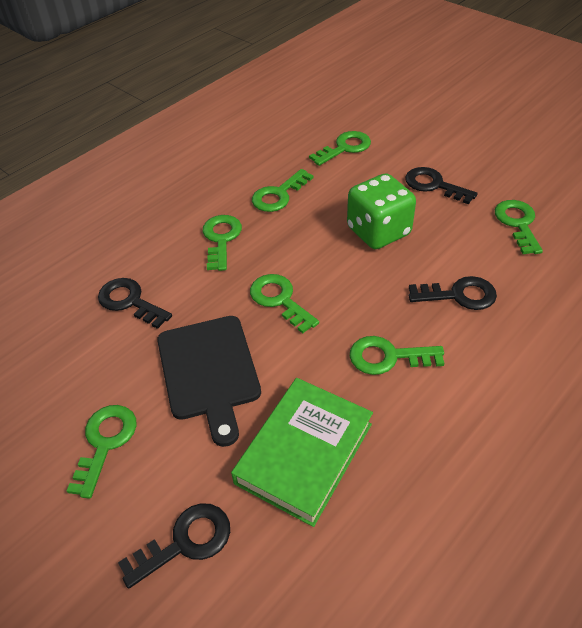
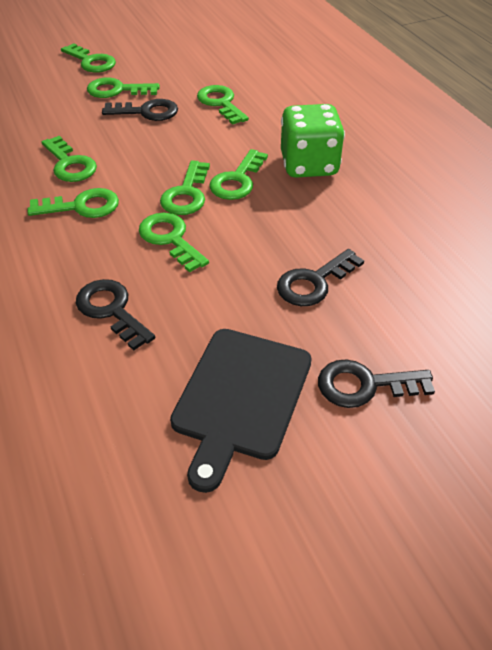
green book: 1 -> 0
green key: 7 -> 8

